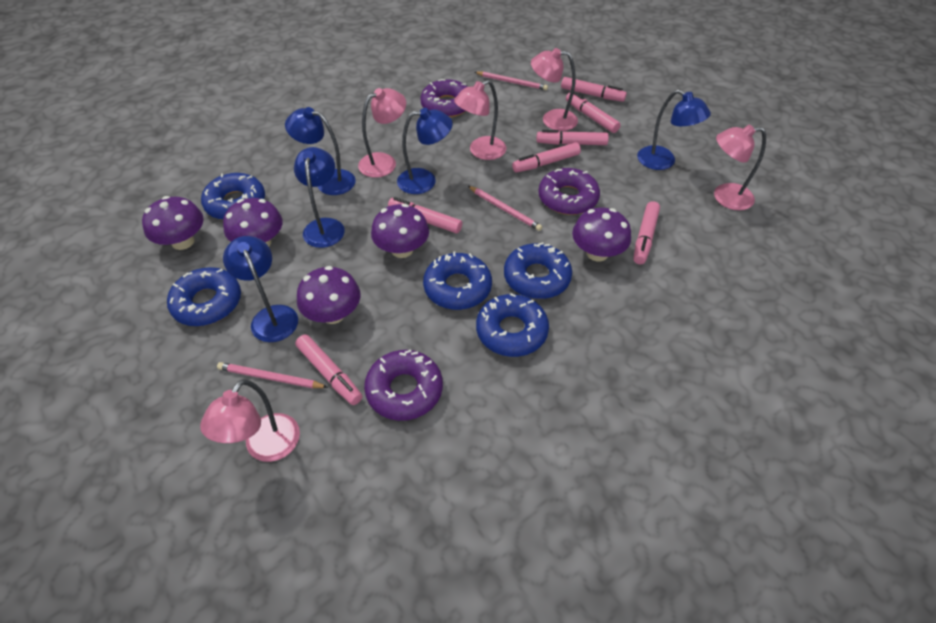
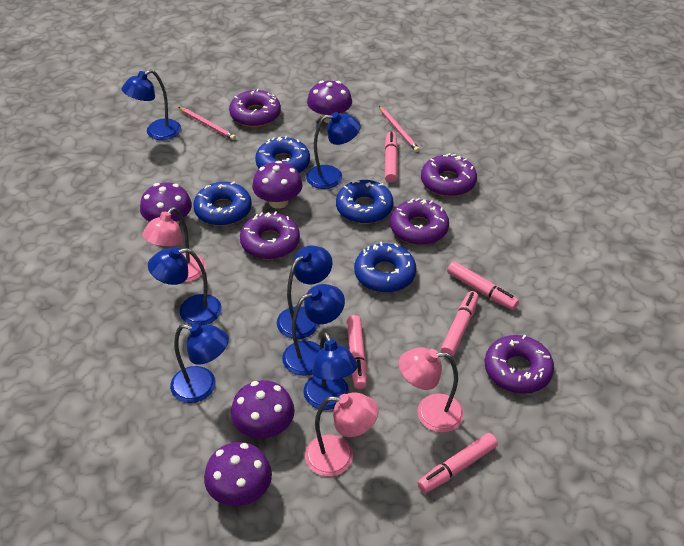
blue donut: 5 -> 4
blue lamp: 5 -> 7
pink lamp: 5 -> 3
pink marker: 7 -> 5
pink pencil: 3 -> 2
purple donut: 3 -> 5

